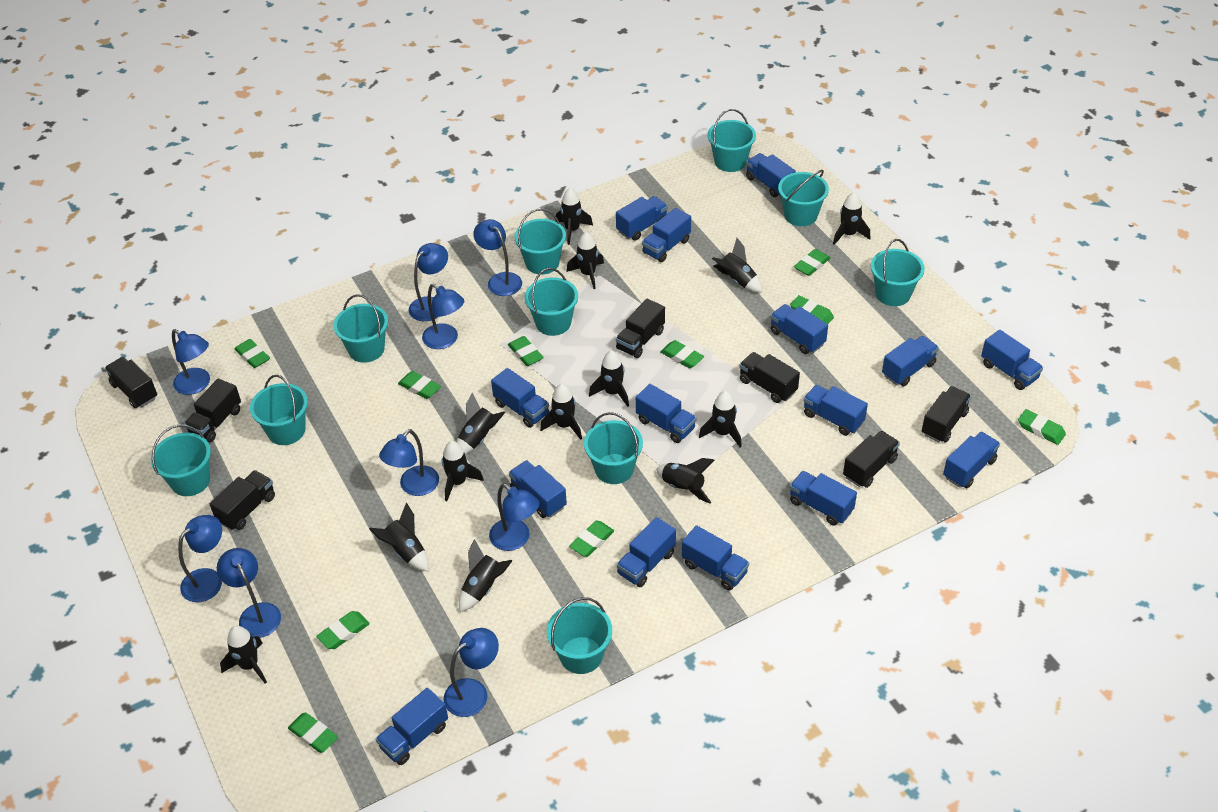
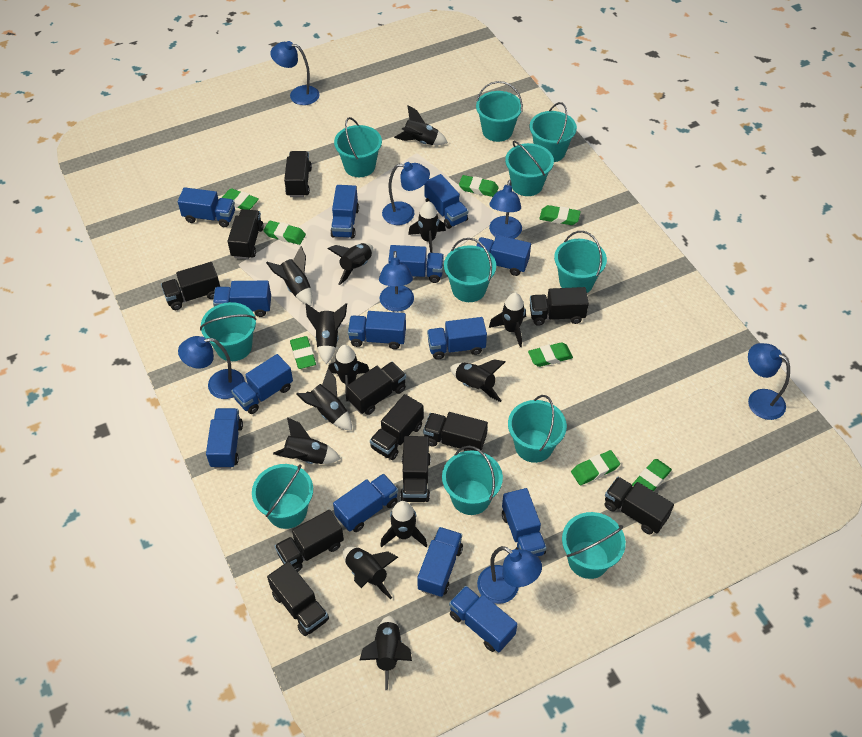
black truck: 7 -> 11
blue lamp: 9 -> 7
blue truck: 15 -> 14
green eraser: 10 -> 8
turquoise bucket: 10 -> 11

